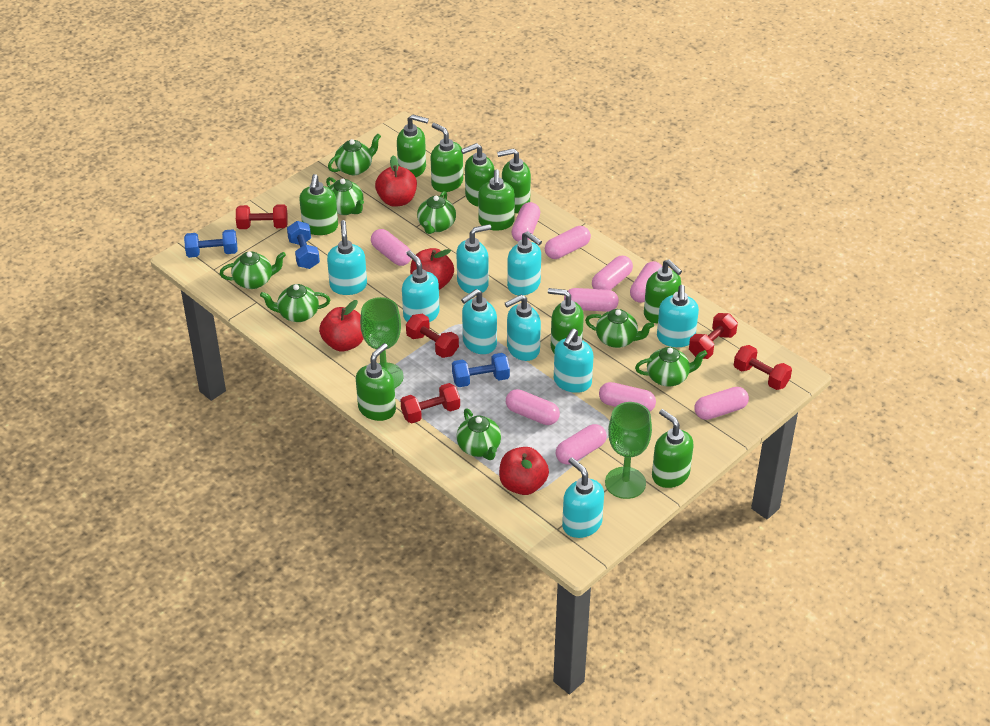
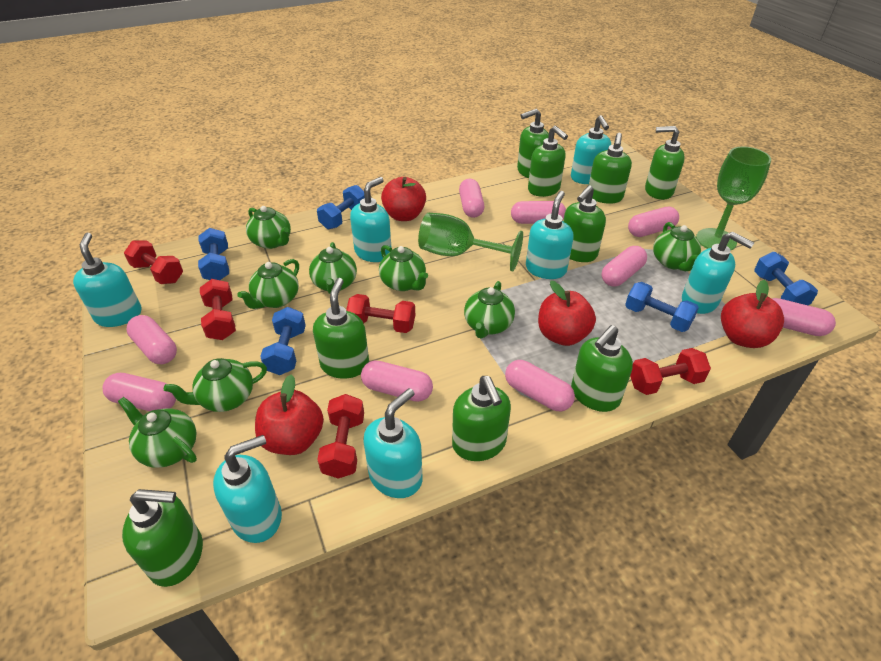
blue dumbbell: 3 -> 5
green soap dispenser: 10 -> 9
pink capsule: 10 -> 9
turquoise soap dispenser: 9 -> 7

